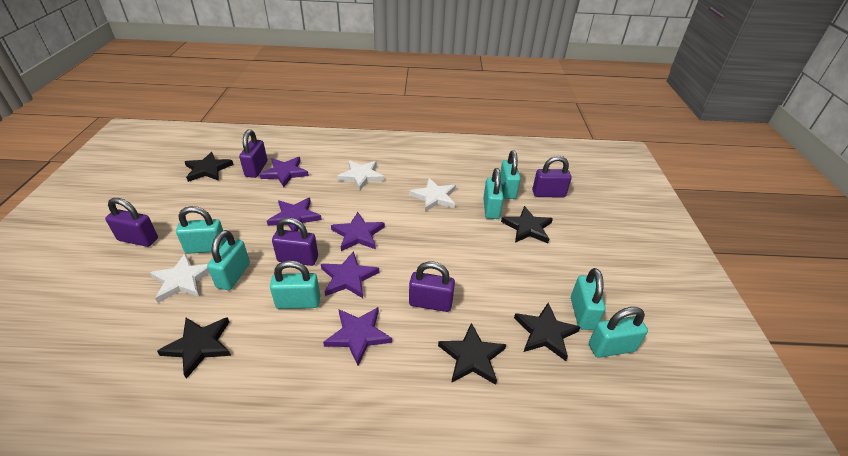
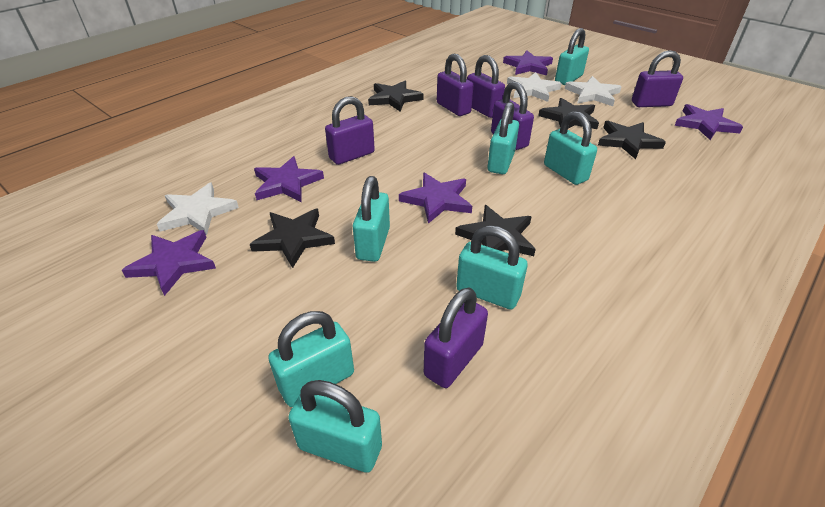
purple padlock: 5 -> 6

